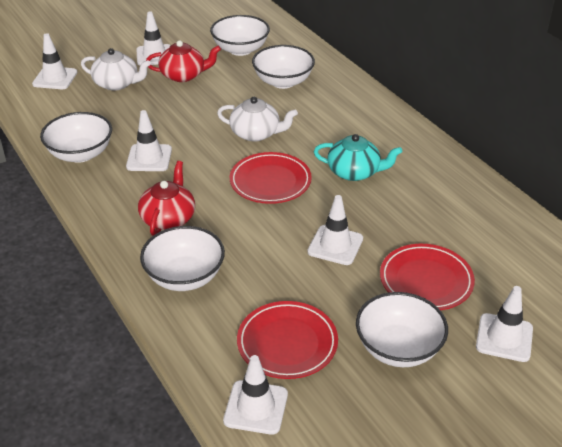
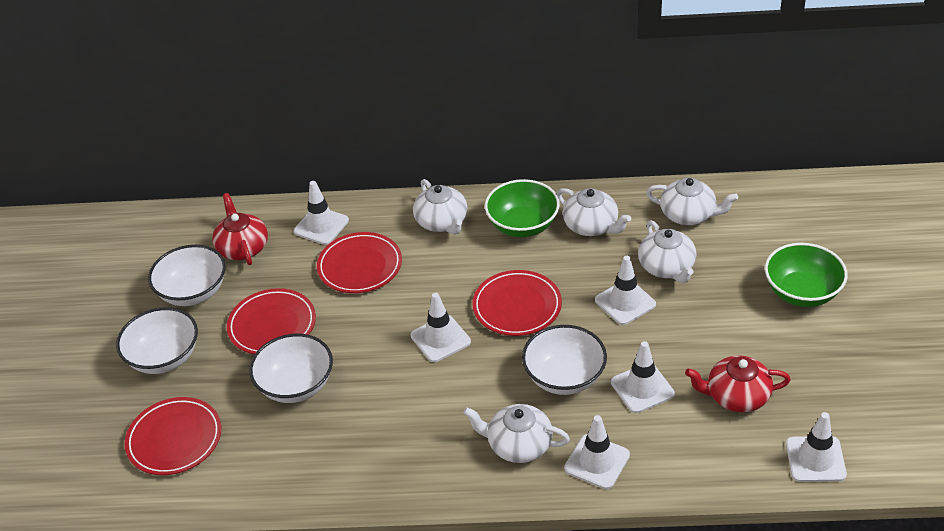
green bowl: 0 -> 2
red plate: 3 -> 4
turquoise teapot: 1 -> 0
white bowl: 5 -> 4
white teapot: 2 -> 5

